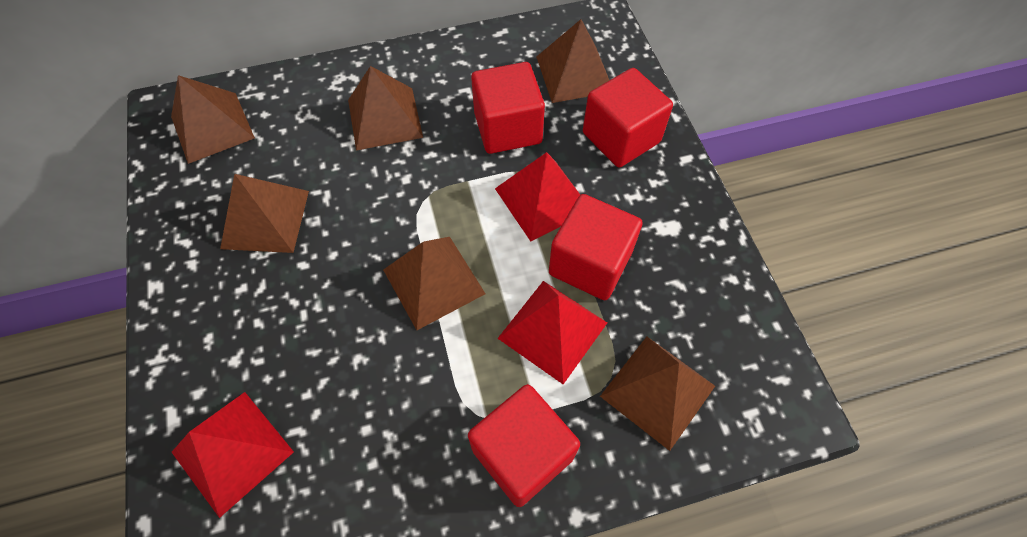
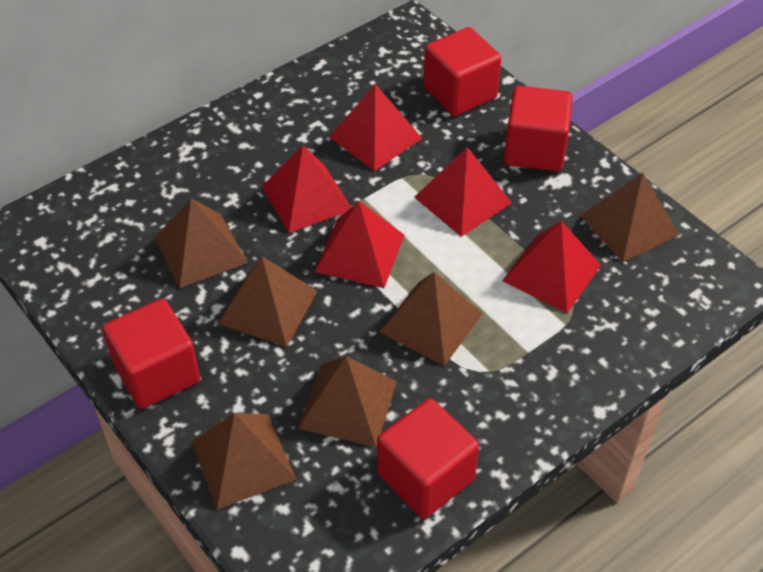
red pyramid: 3 -> 5

